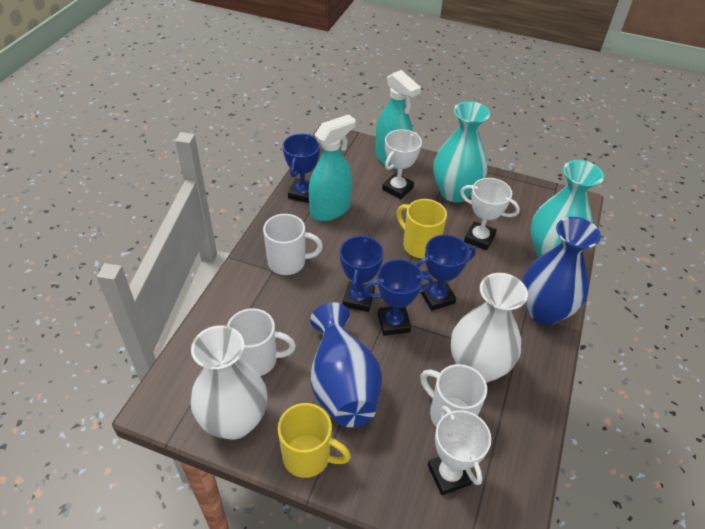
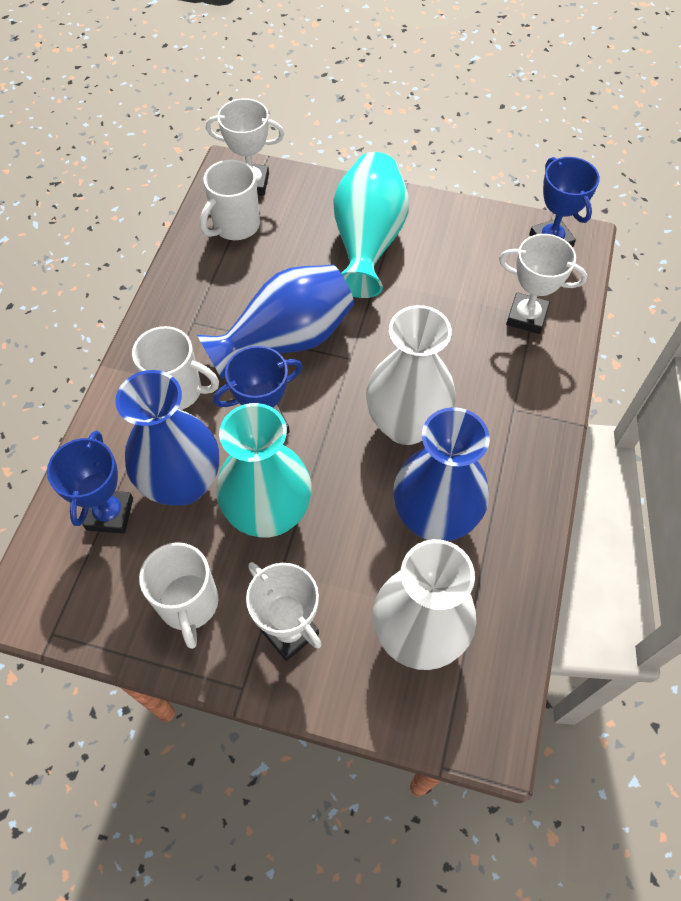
blue trophy: 4 -> 3
blue vase: 2 -> 3
turquoise spray bottle: 2 -> 0
yellow mug: 2 -> 0

